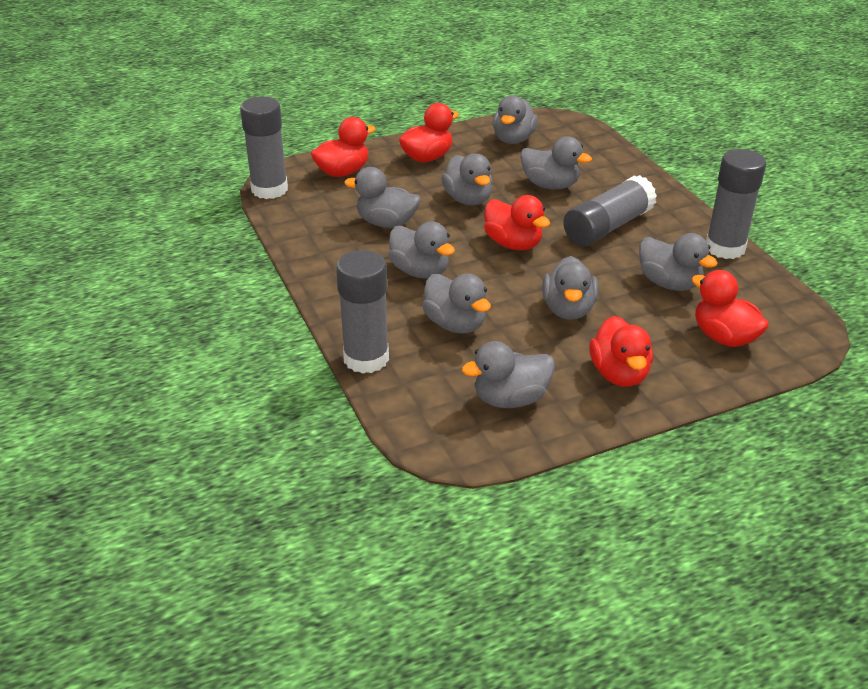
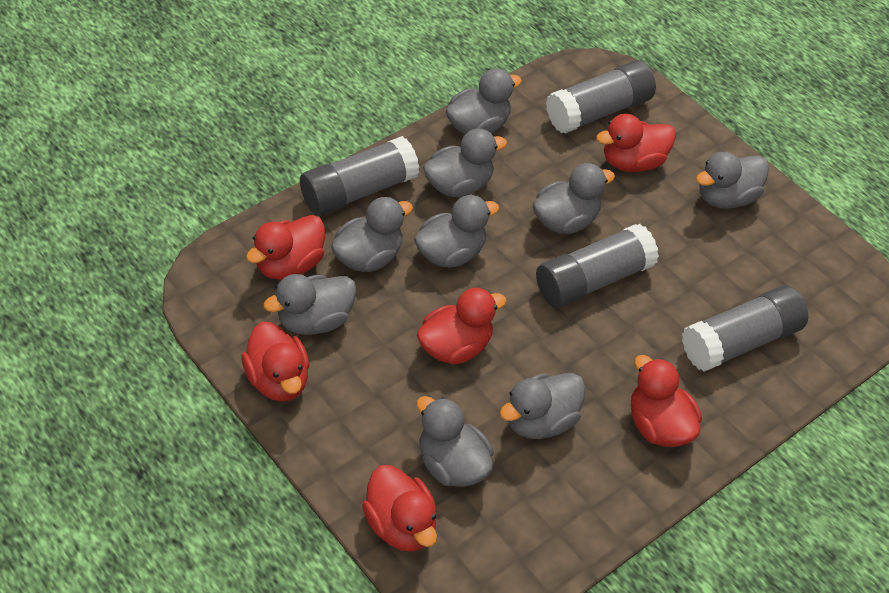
red duck: 5 -> 6

